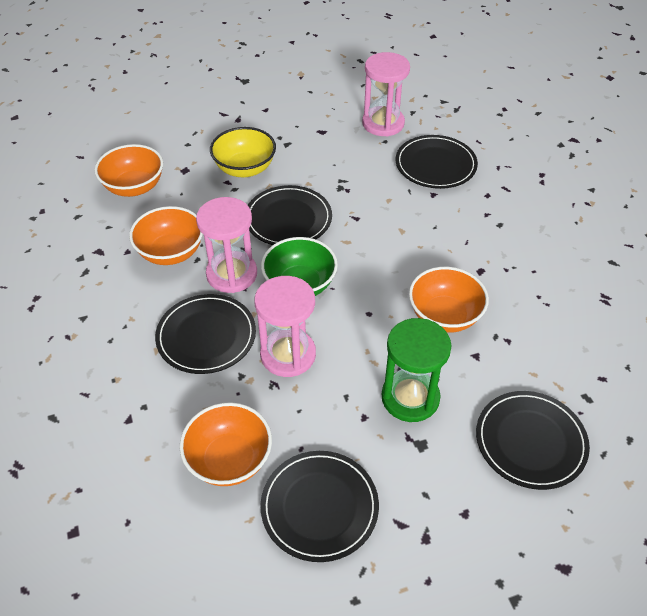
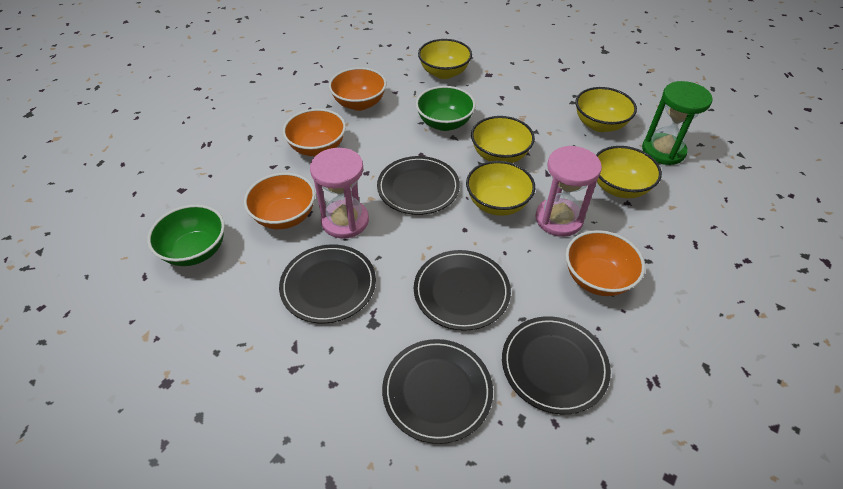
green bowl: 1 -> 2
pink hourglass: 3 -> 2
yellow bowl: 1 -> 5

